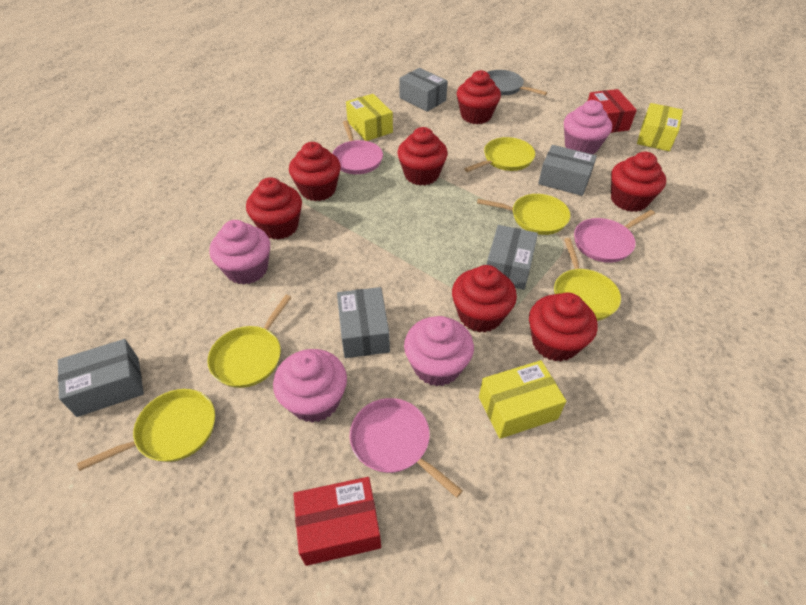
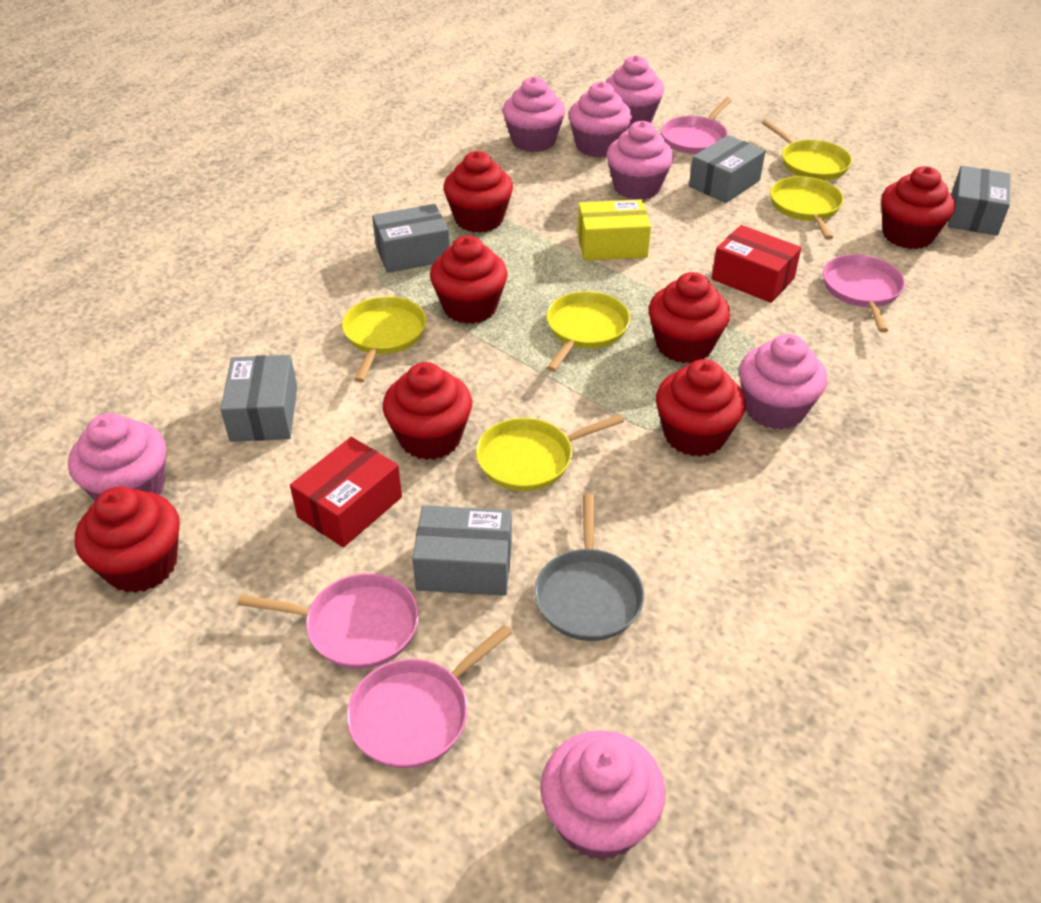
pink cupcake: 4 -> 7
pink pan: 3 -> 4
yellow box: 3 -> 1

